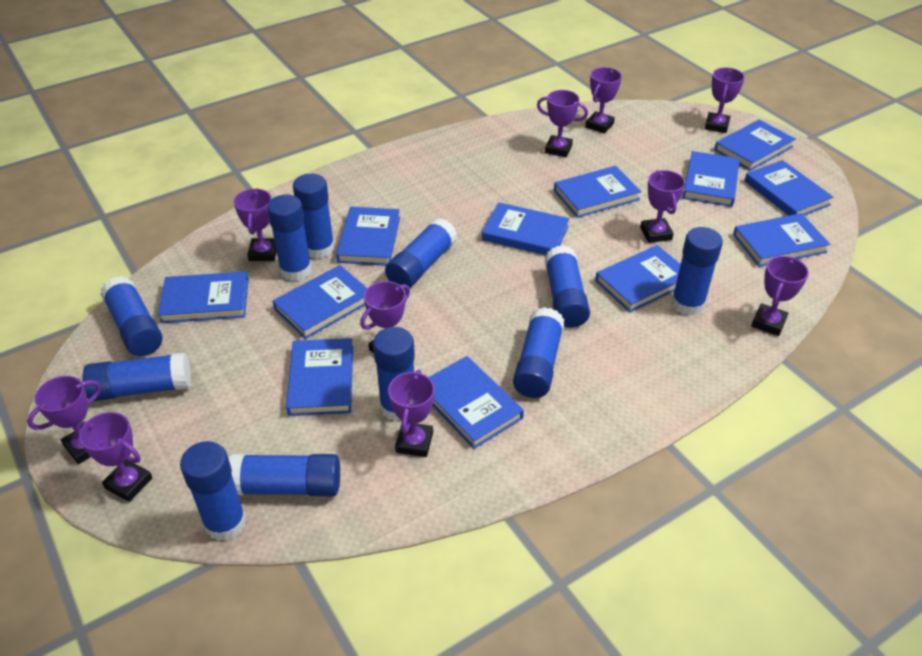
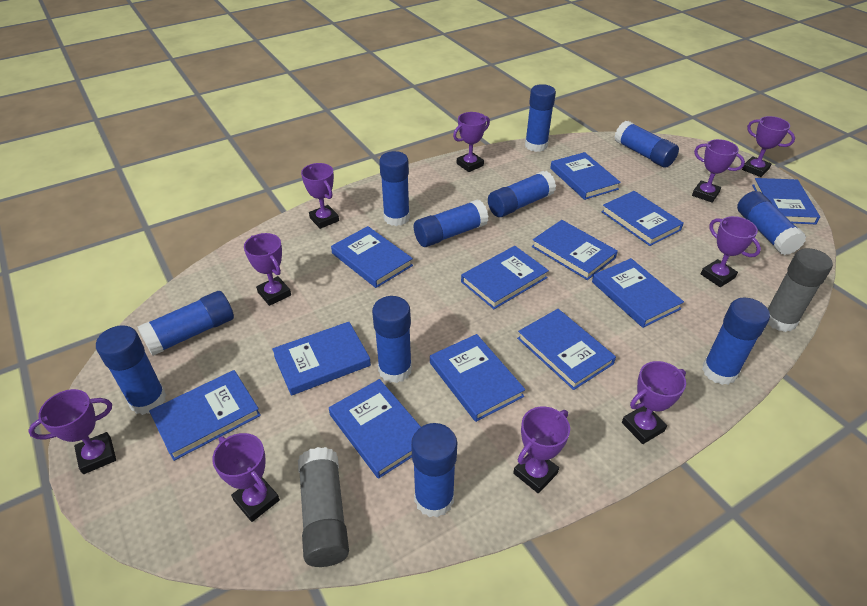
grey glue stick: 0 -> 2

